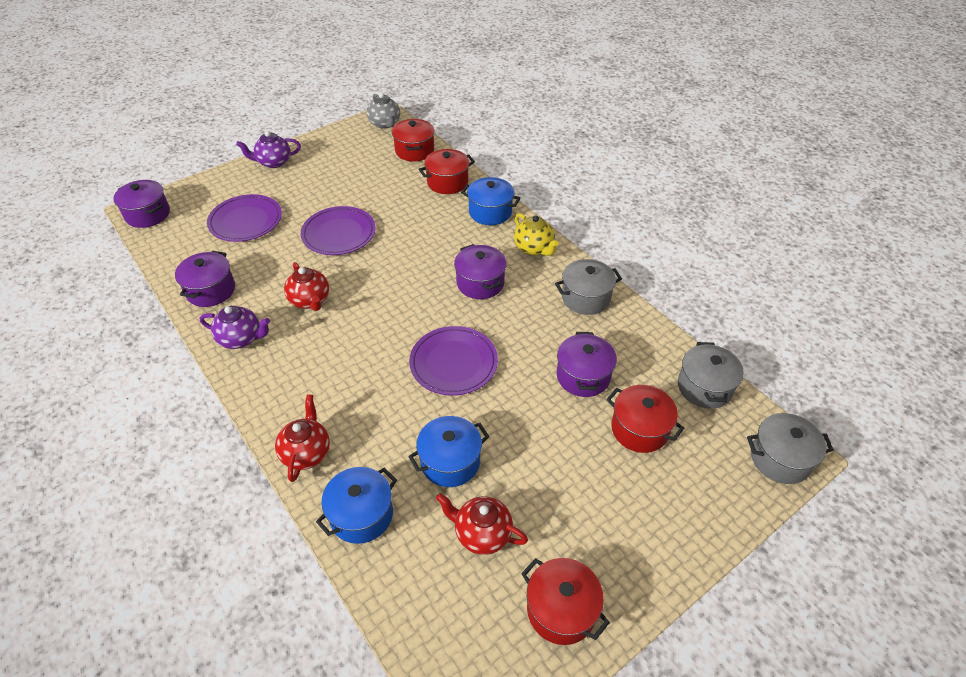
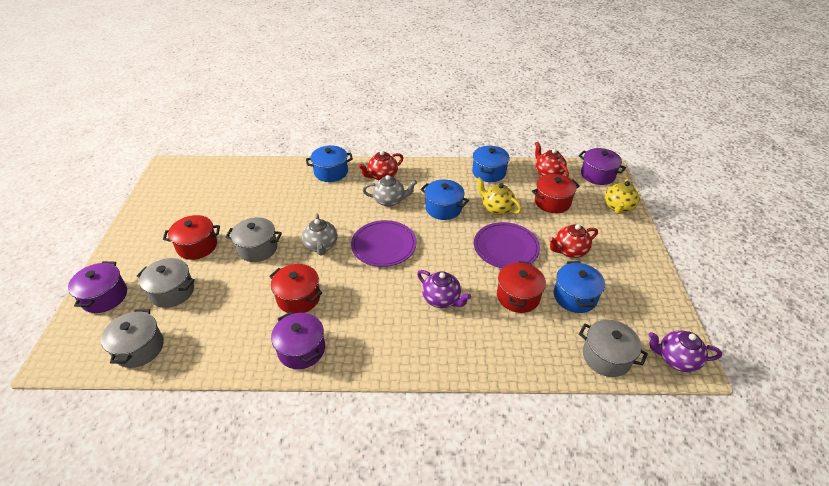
blue pot: 3 -> 4
grey pot: 3 -> 4
grey teapot: 1 -> 2
purple plate: 3 -> 2
purple pot: 4 -> 3
yellow teapot: 1 -> 2

